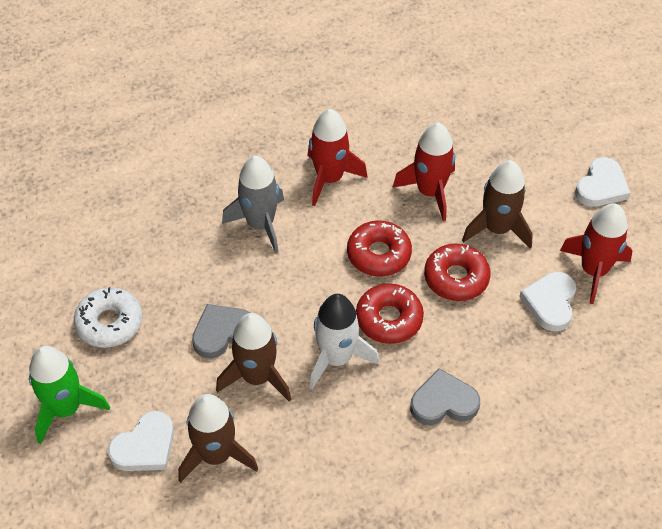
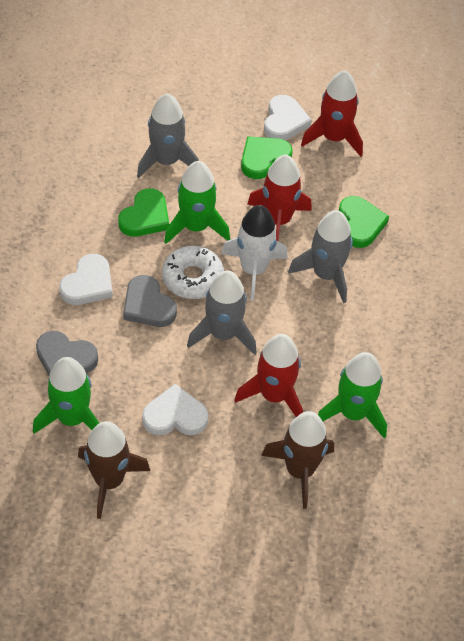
brown rocket: 3 -> 2
green heart: 0 -> 3
green rocket: 1 -> 3
grey rocket: 1 -> 3
red donut: 3 -> 0

